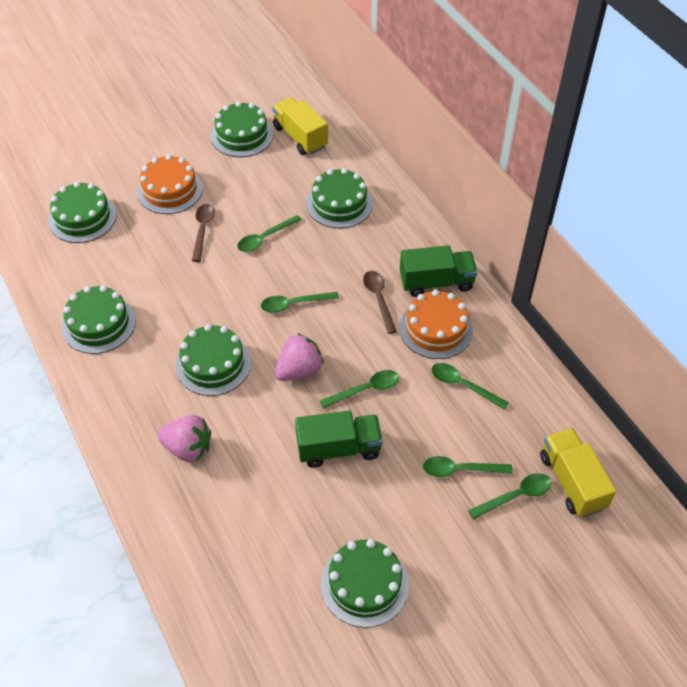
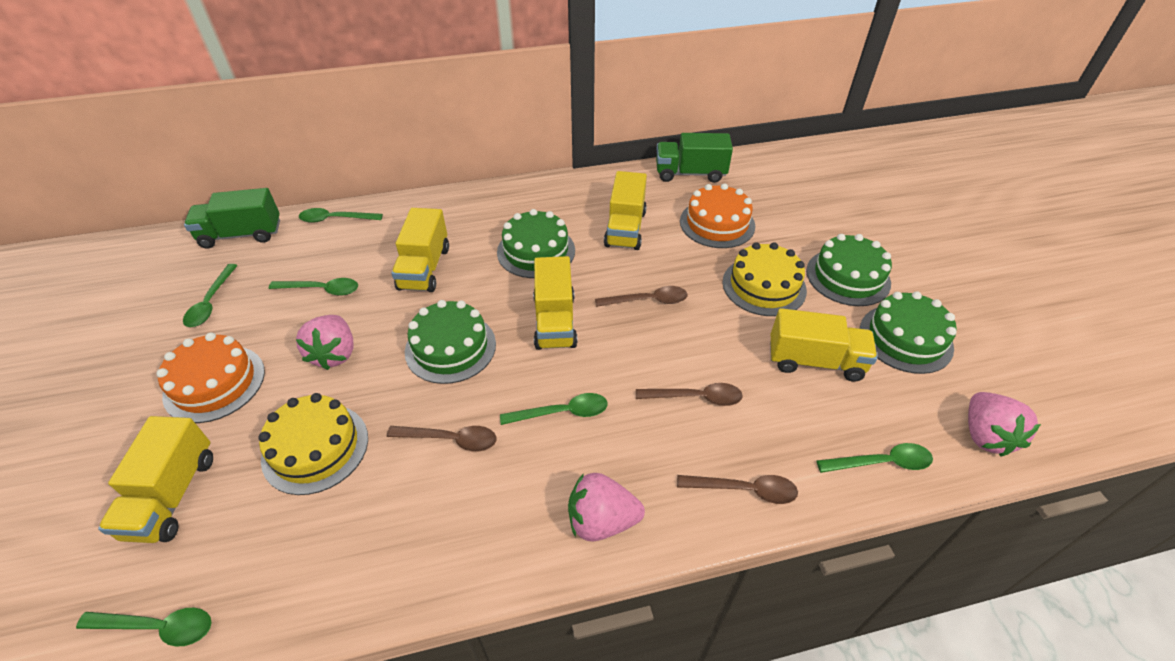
brown spoon: 2 -> 4
green cake: 6 -> 4
pink strawberry: 2 -> 3
yellow cake: 0 -> 2
yellow truck: 2 -> 5

